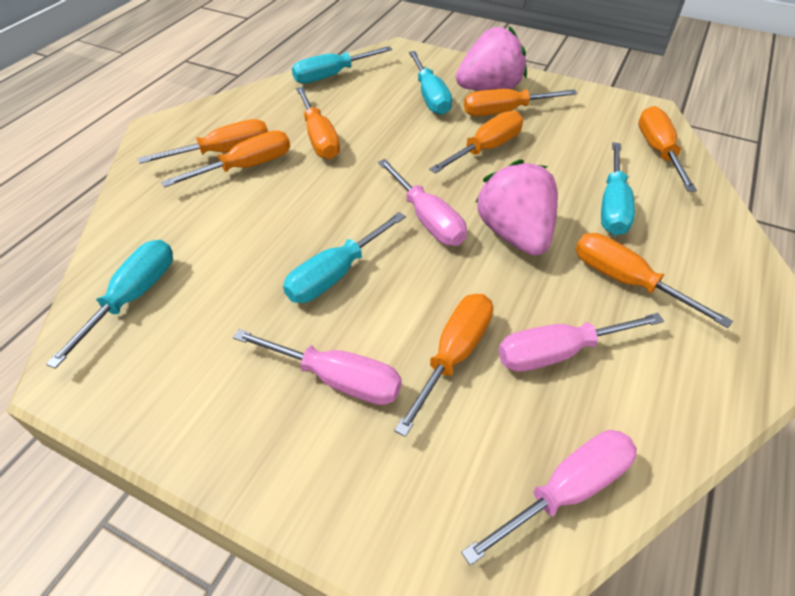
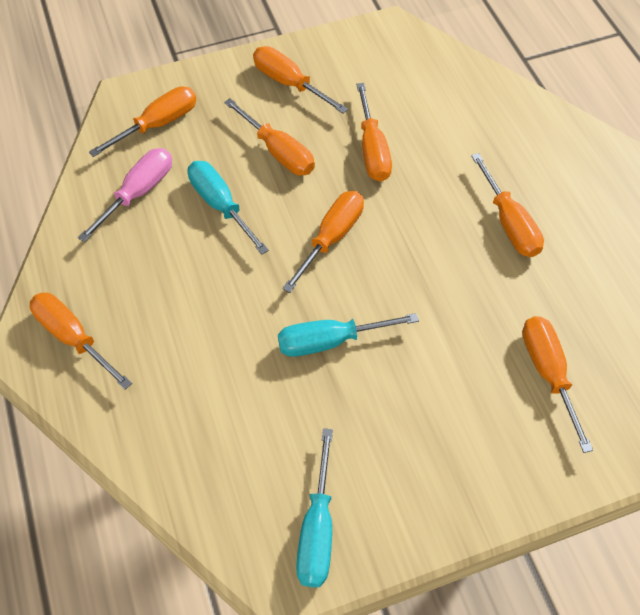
pink screwdriver: 4 -> 1
pink strawberry: 2 -> 0
turquoise screwdriver: 5 -> 3

